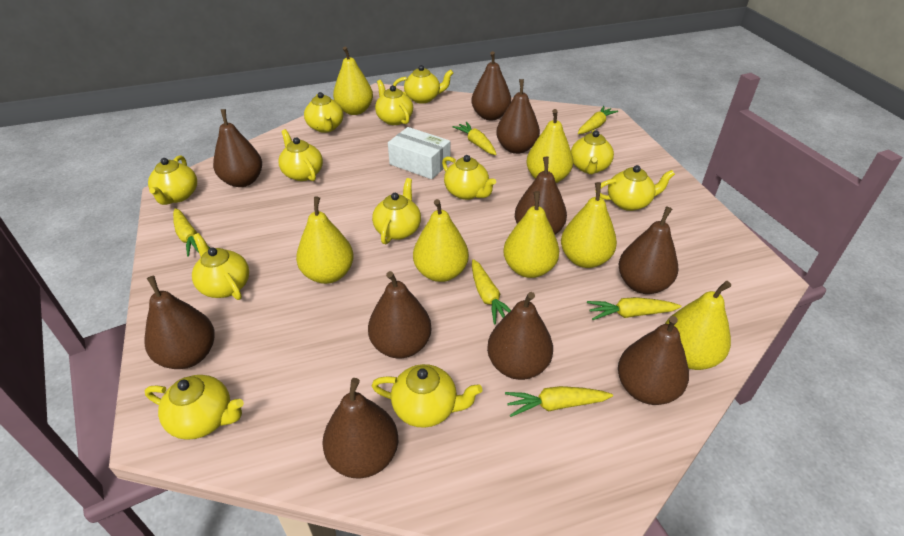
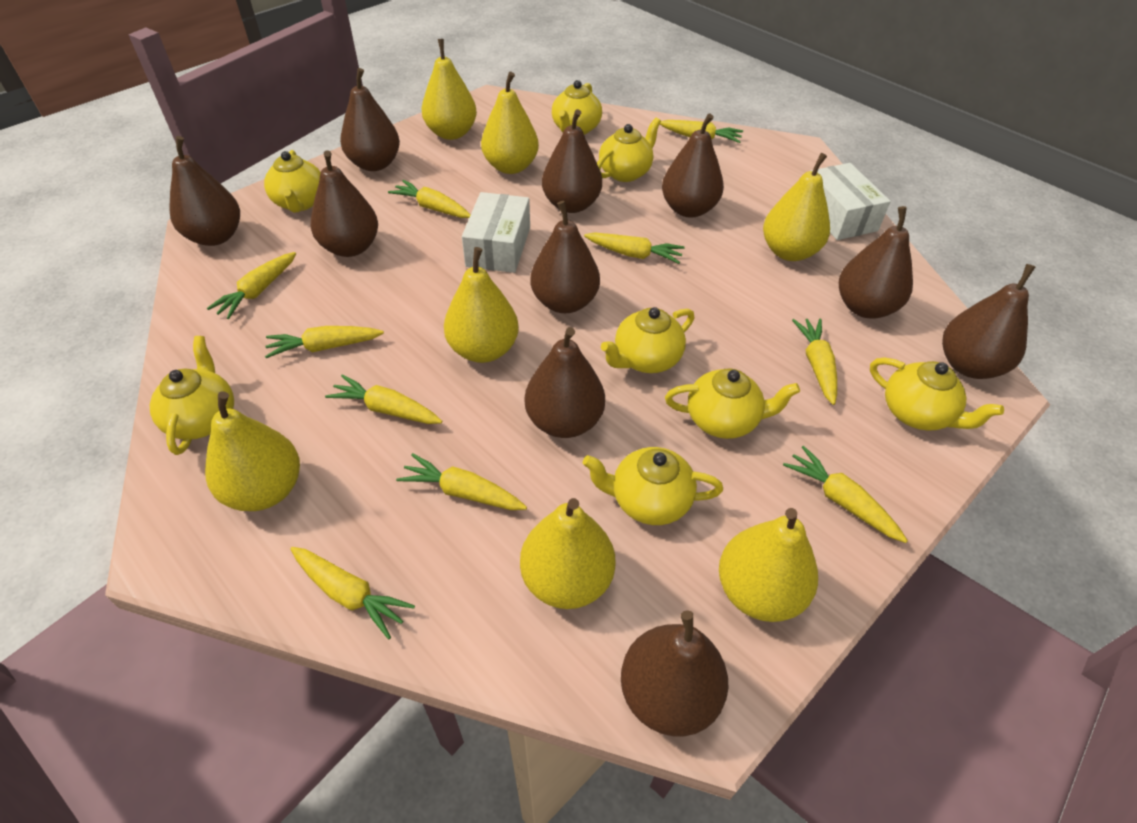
white box: 1 -> 2
yellow carrot: 6 -> 10
yellow teapot: 12 -> 8

